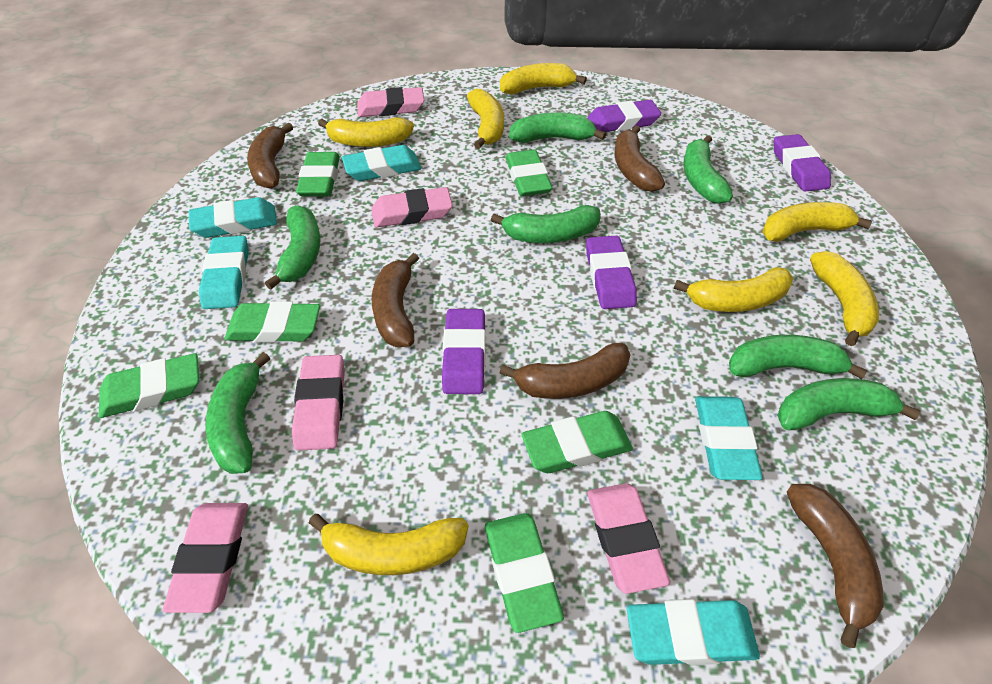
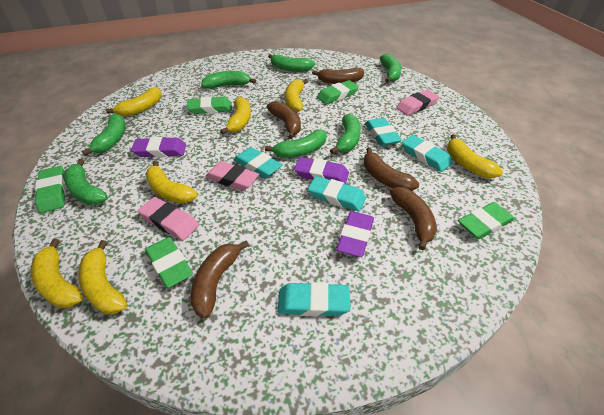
green eraser: 6 -> 5
pink eraser: 5 -> 3
purple eraser: 4 -> 3

